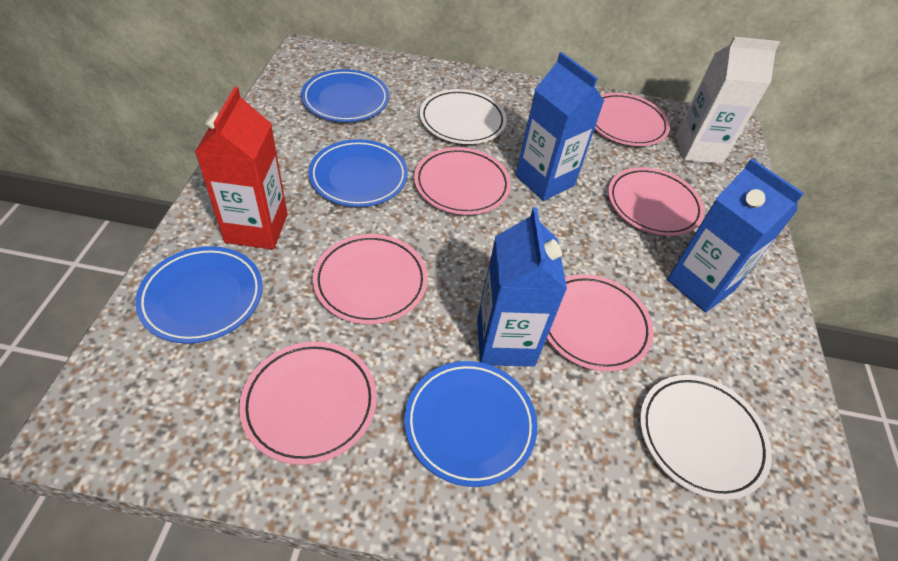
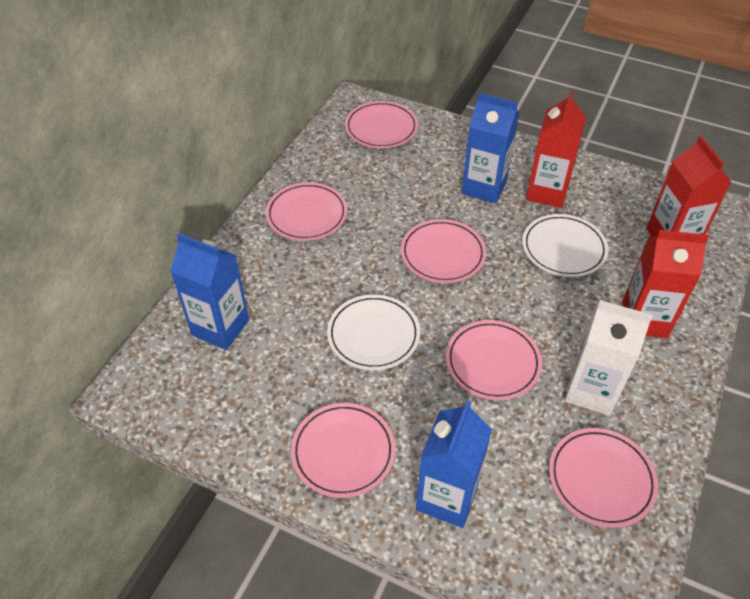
blue plate: 4 -> 0
red carton: 1 -> 3

